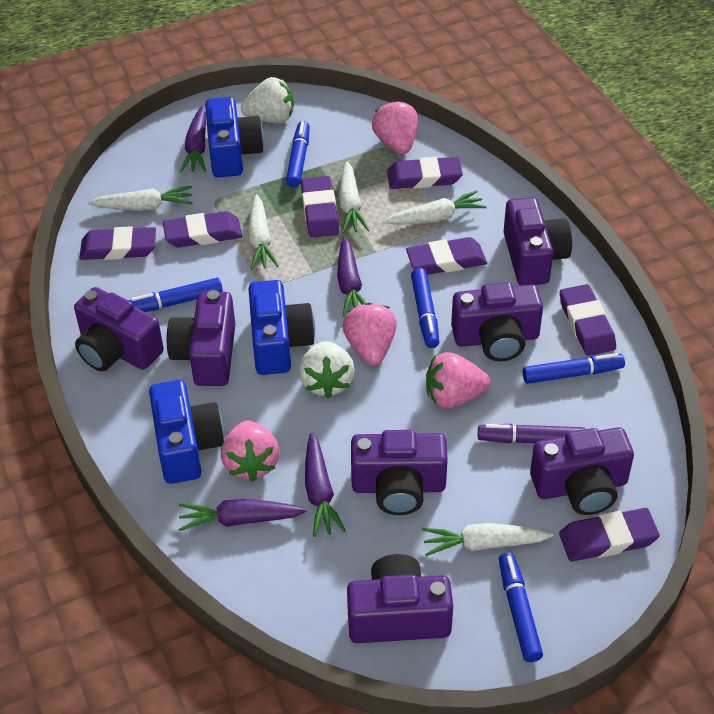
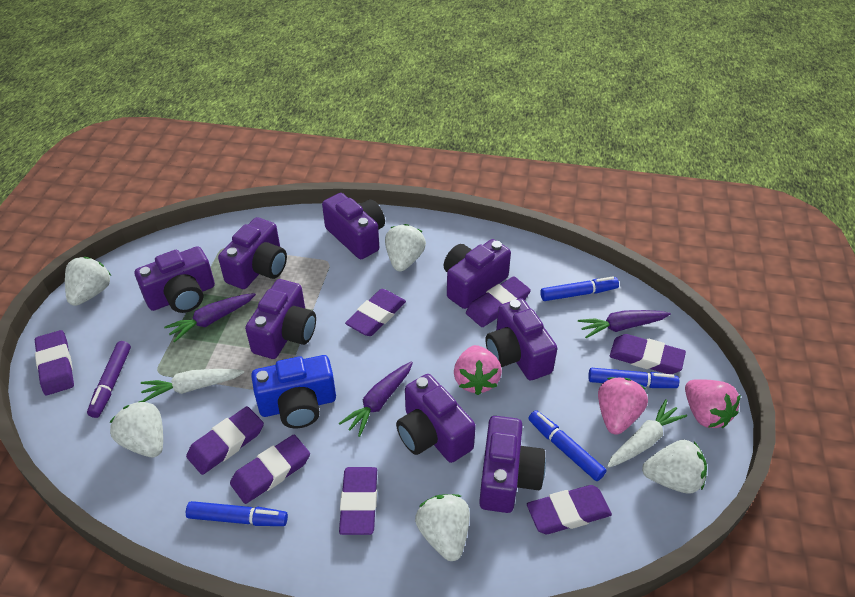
blue camera: 3 -> 1
blue marker: 5 -> 4
pink strawberry: 4 -> 3
purple camera: 7 -> 8
purple carrot: 4 -> 3
purple eraser: 7 -> 8
white carrot: 5 -> 2
white strawberry: 2 -> 5

